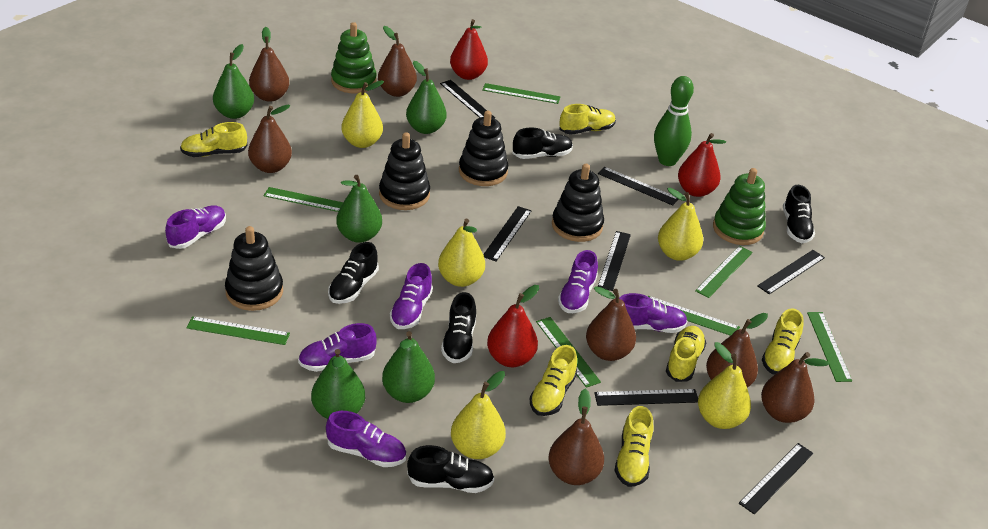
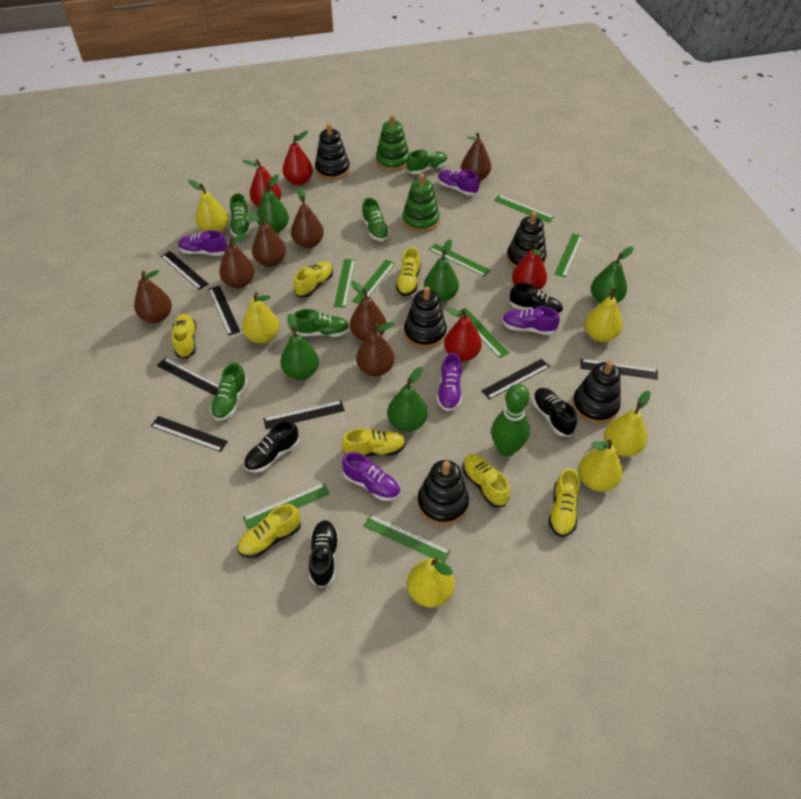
black shoe: 5 -> 4
black stacking toy: 4 -> 5
green ruler: 7 -> 8
green shoe: 0 -> 5
purple shoe: 6 -> 5
red pear: 3 -> 4
yellow pear: 5 -> 6
yellow shoe: 6 -> 7

